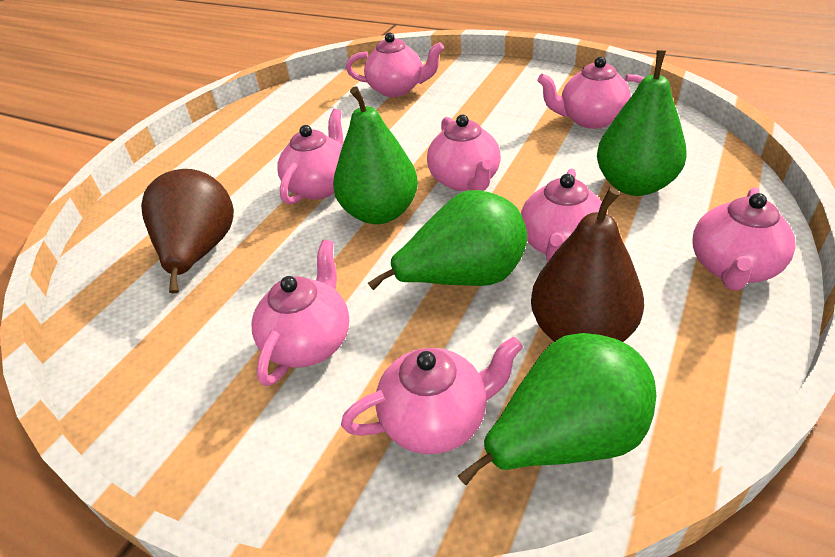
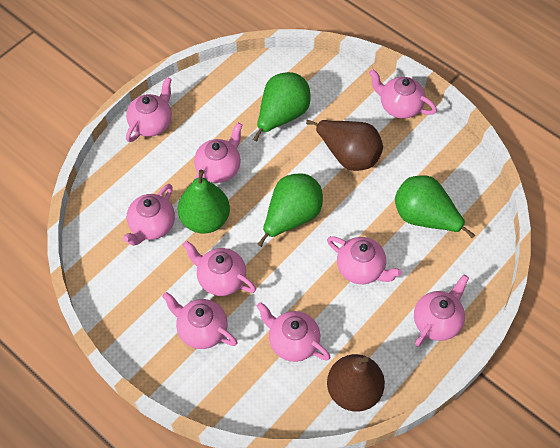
pink teapot: 8 -> 9

